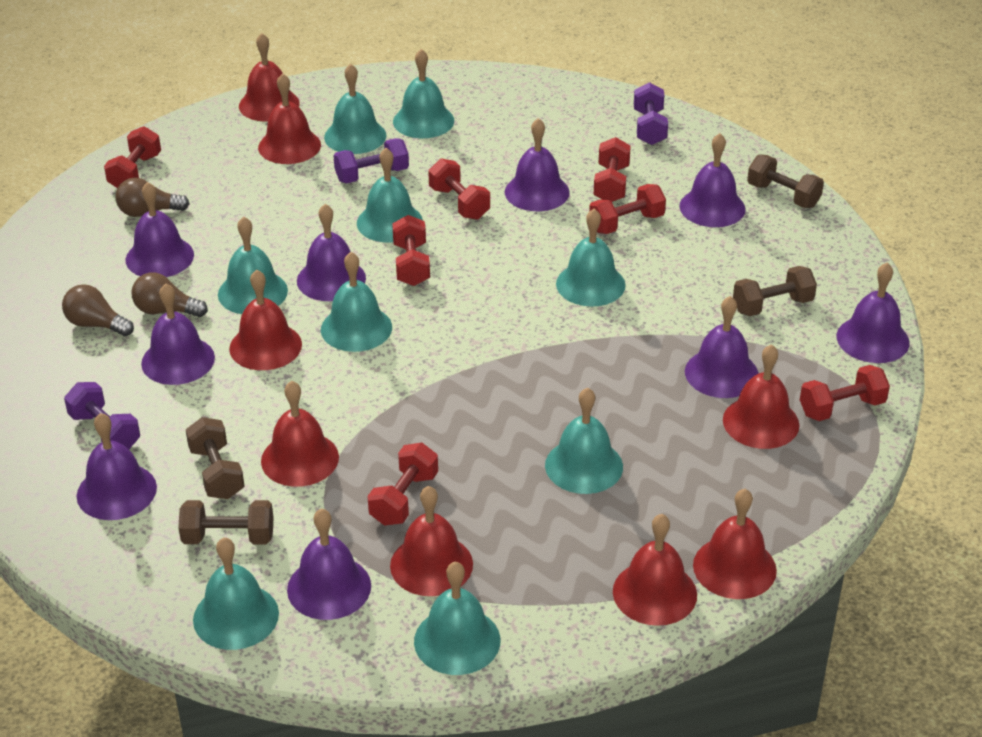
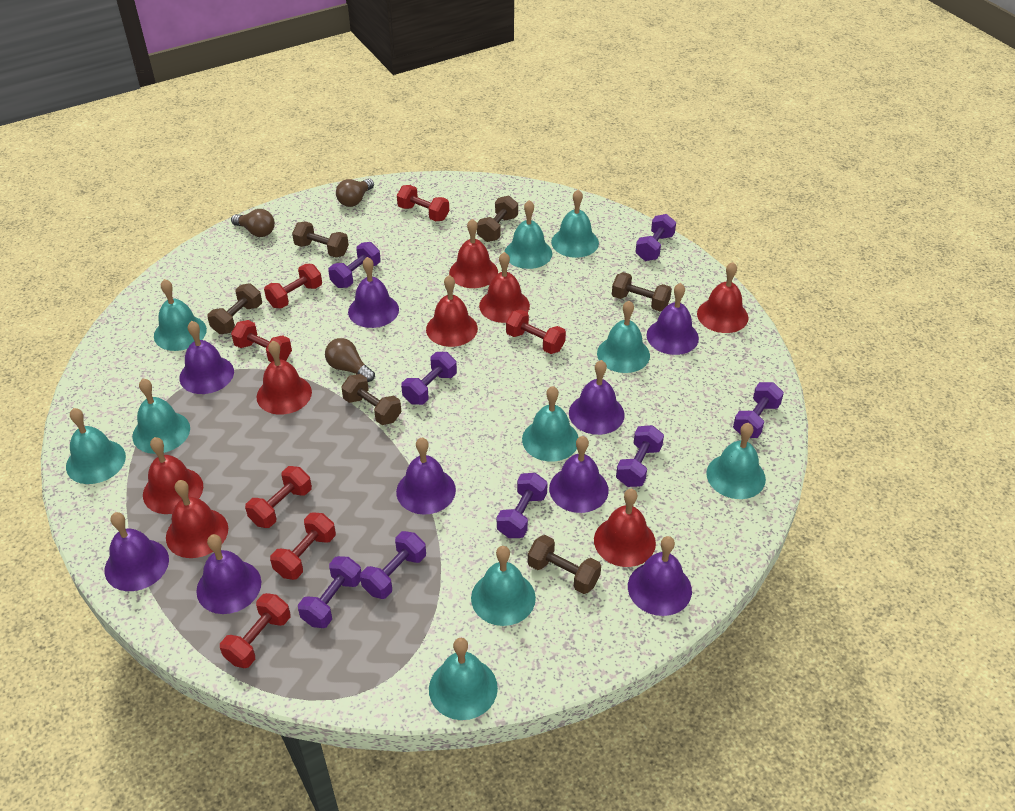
brown dumbbell: 4 -> 6
purple dumbbell: 3 -> 8
turquoise bell: 9 -> 10

